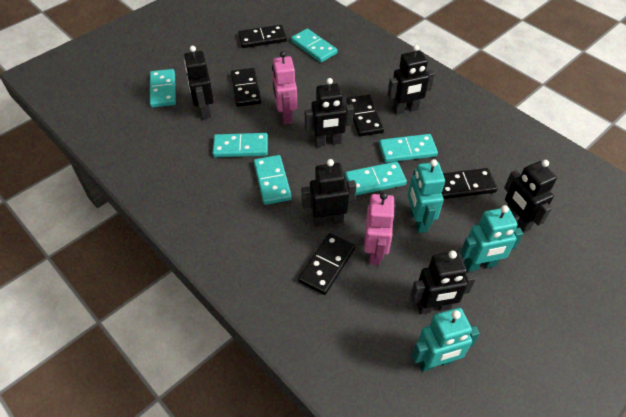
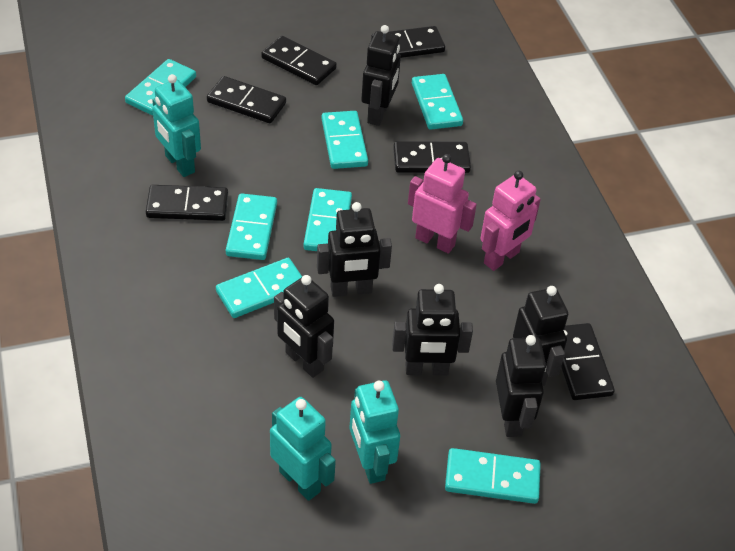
black domino: 5 -> 6
turquoise domino: 6 -> 7

